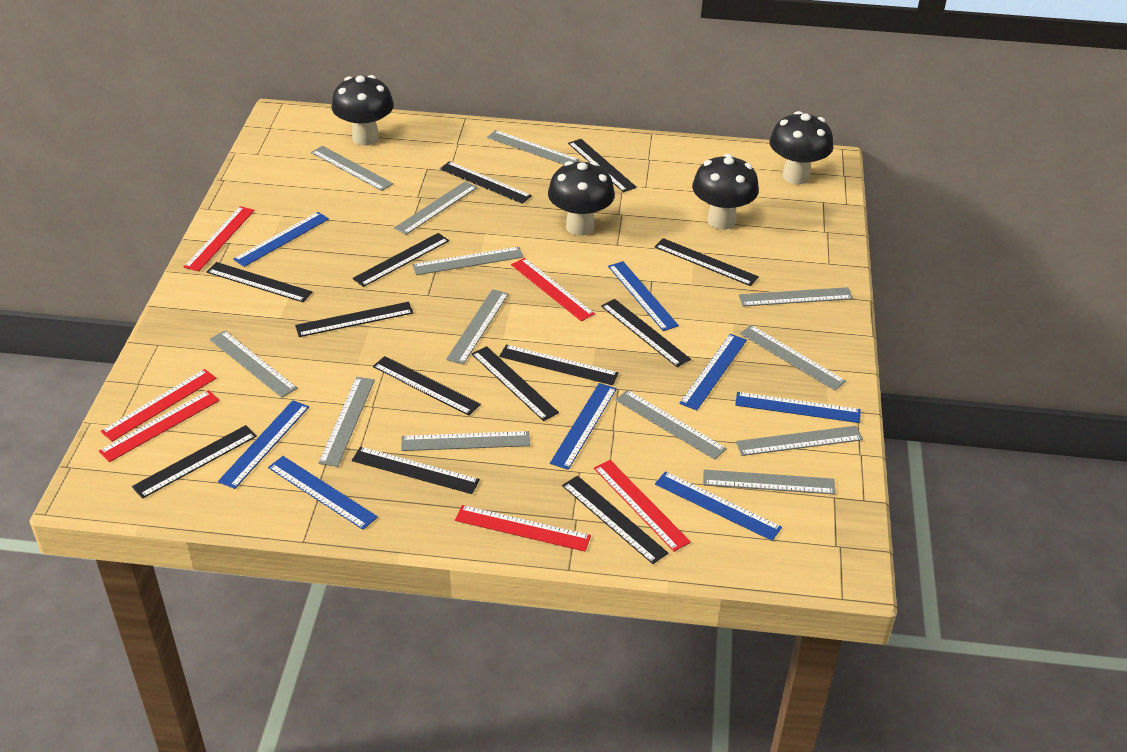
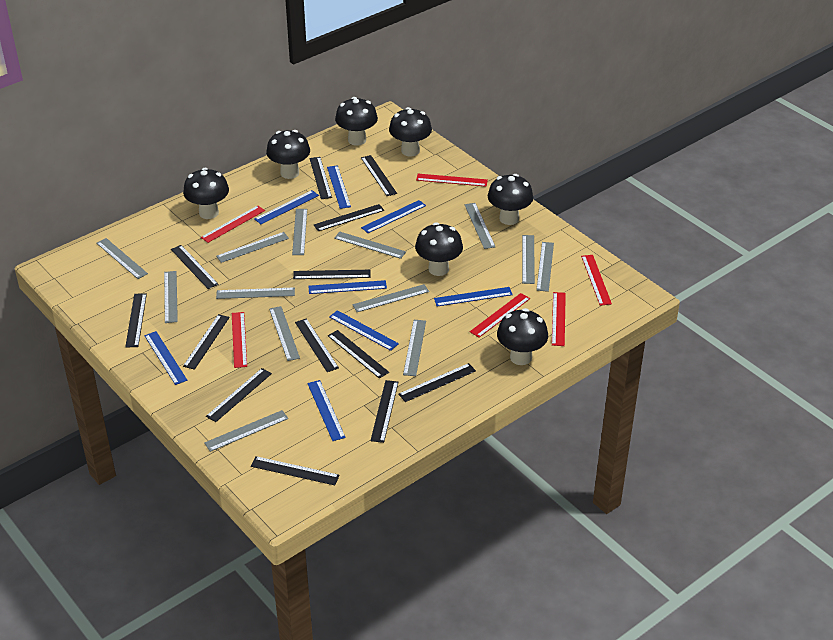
black mushroom: 4 -> 7

